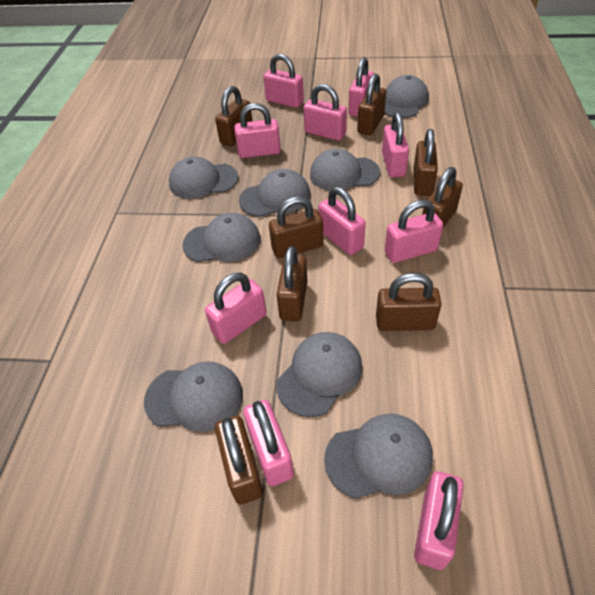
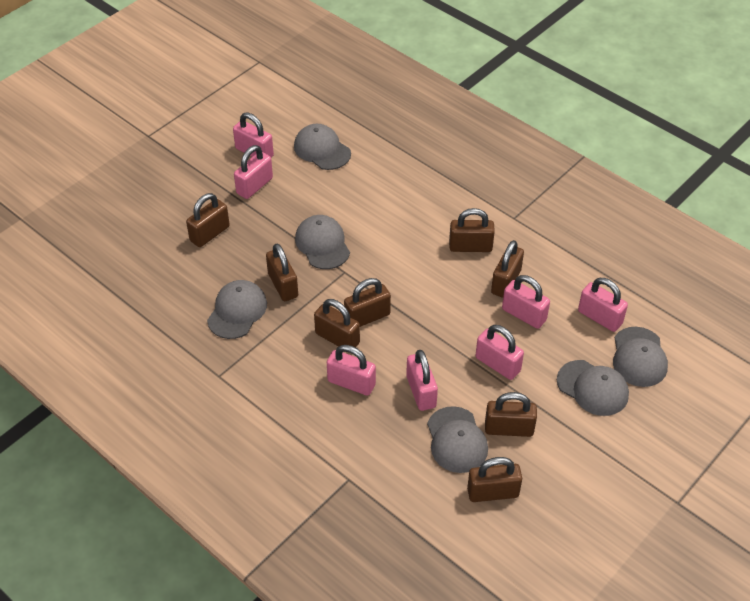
grey cap: 8 -> 6
pink padlock: 10 -> 7

